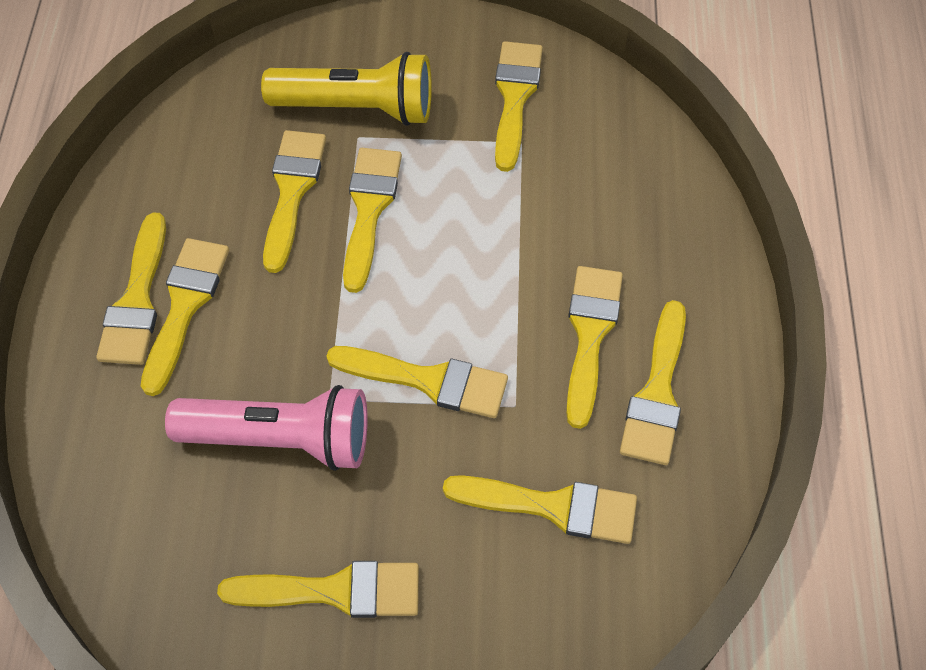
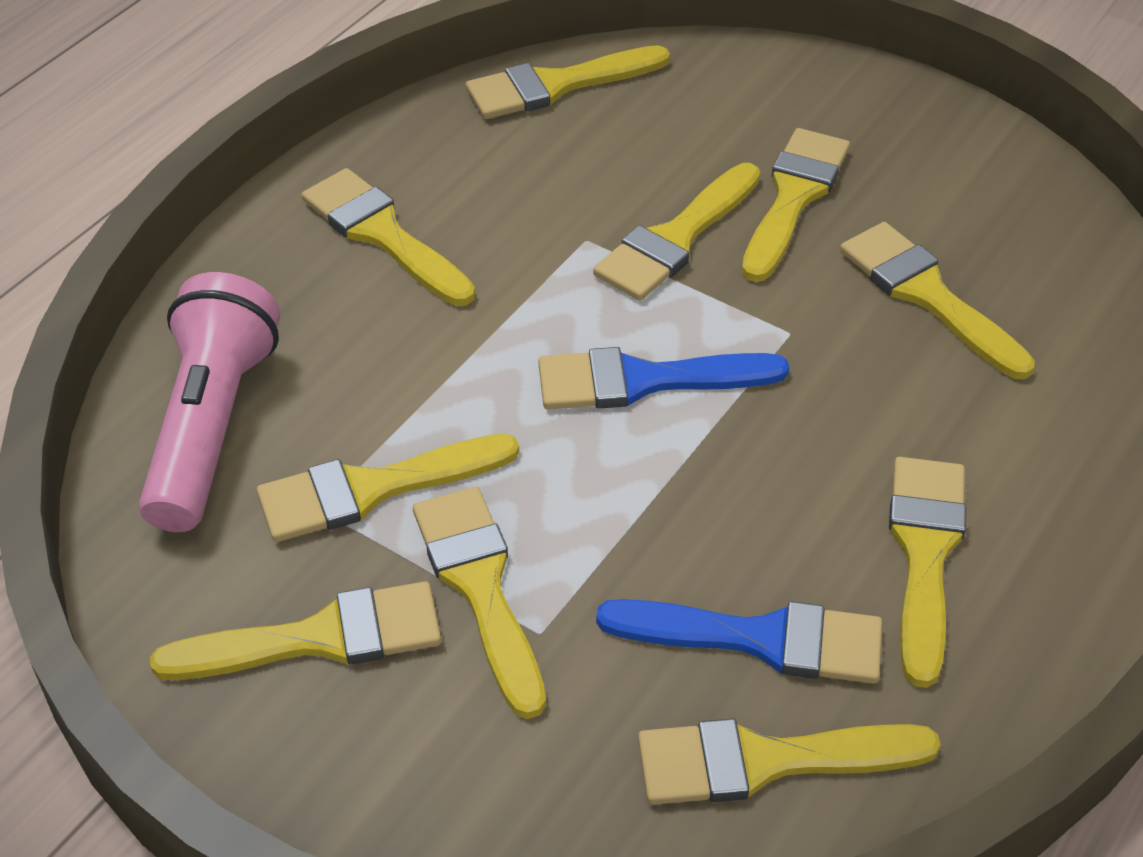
blue brush: 0 -> 2
yellow flashlight: 1 -> 0

